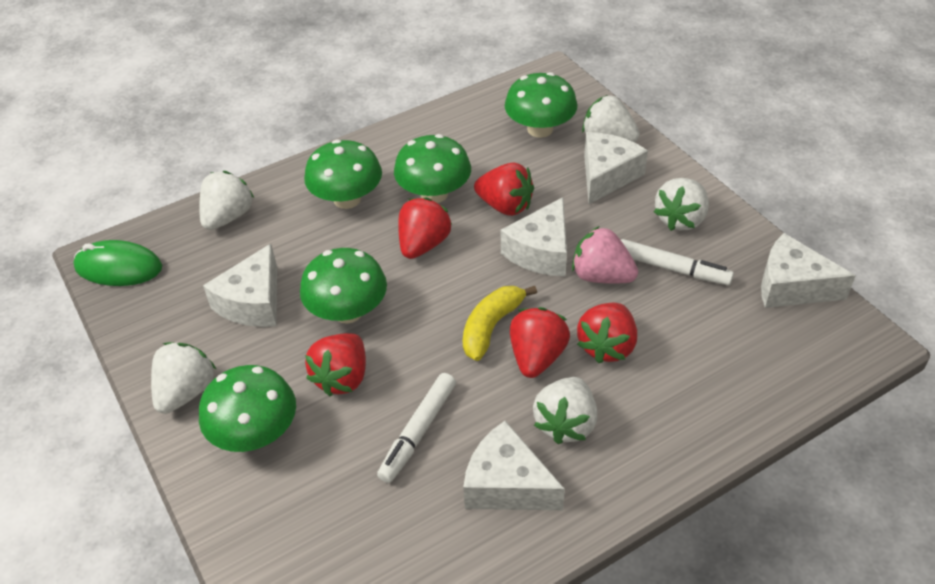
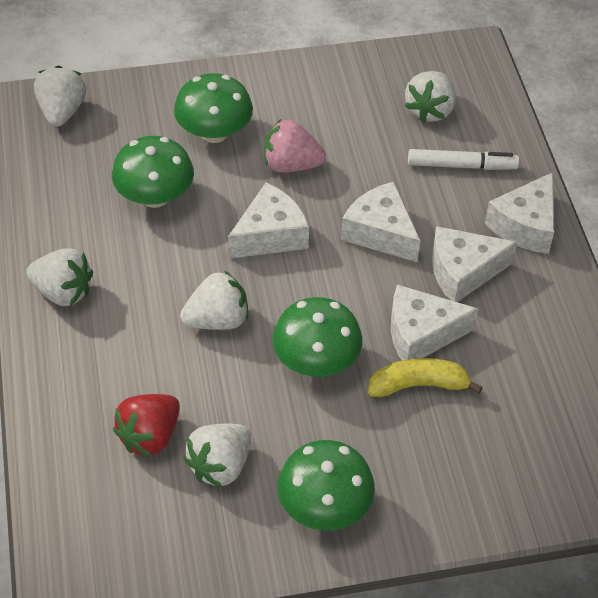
green mouse: 1 -> 0
green mushroom: 5 -> 4
red strawberry: 5 -> 1
white marker: 2 -> 1

